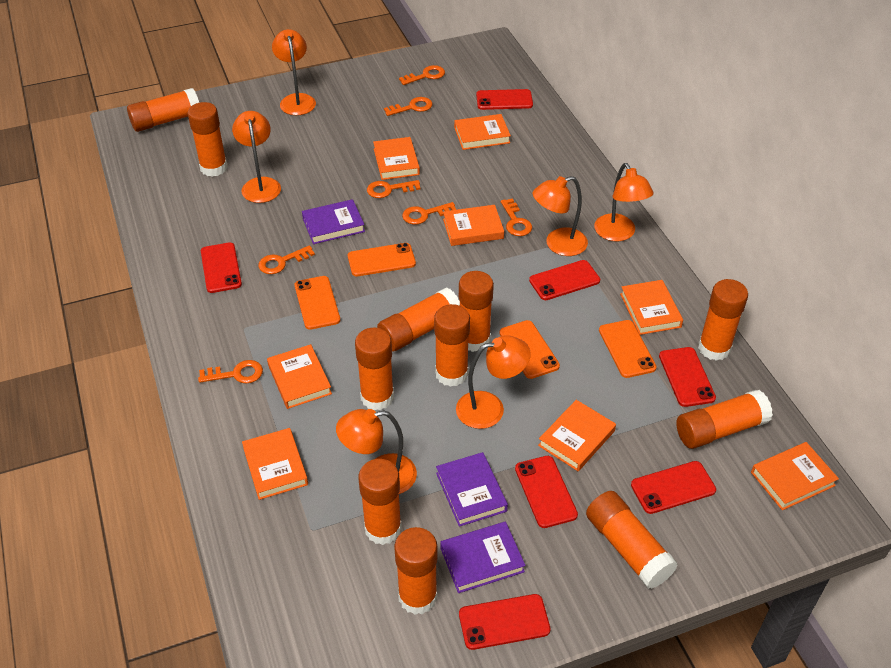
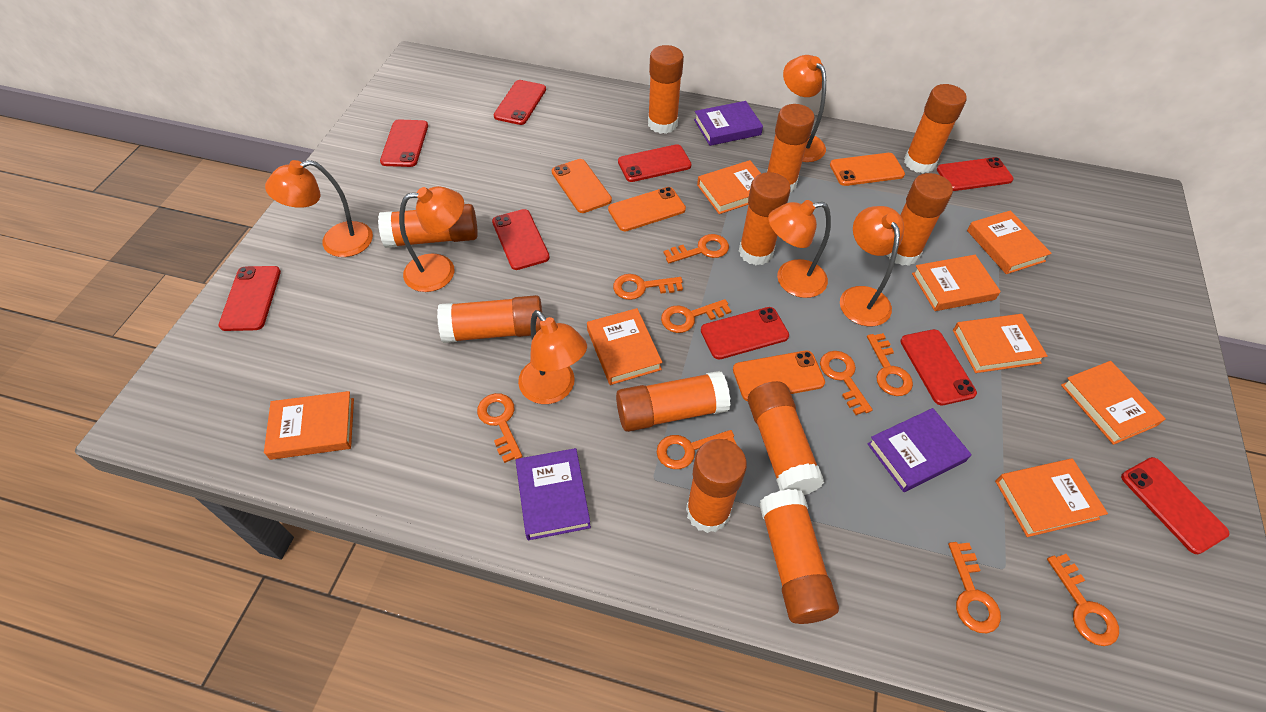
orange key: 7 -> 9
red phone: 7 -> 9

